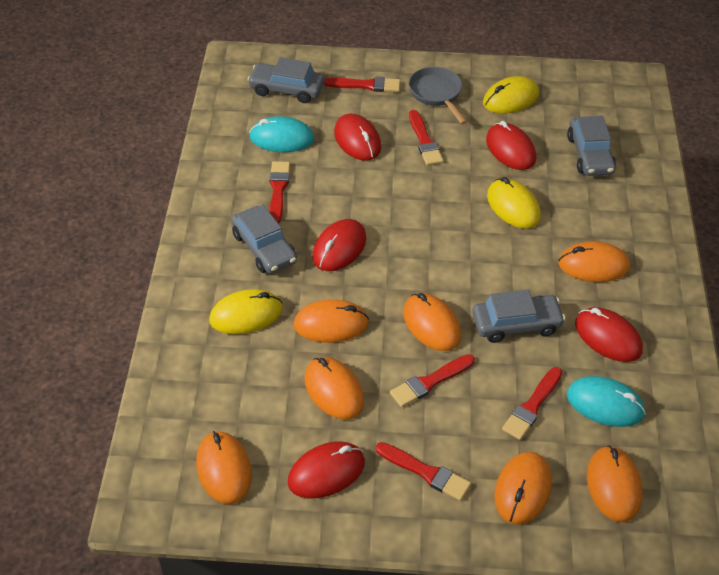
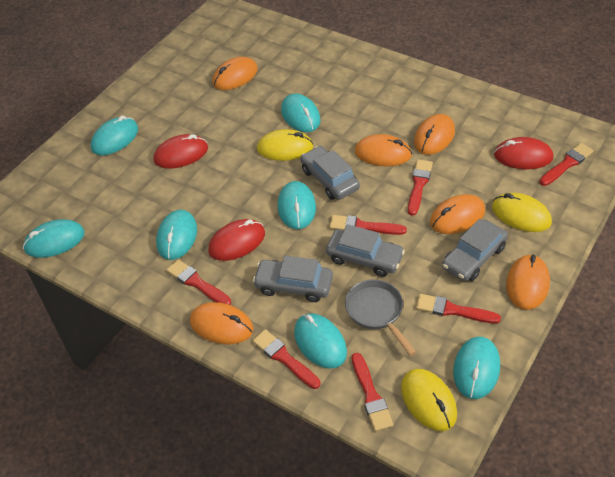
orange mouse: 7 -> 6
red brush: 6 -> 7
red mouse: 5 -> 3
turquoise mouse: 2 -> 7

